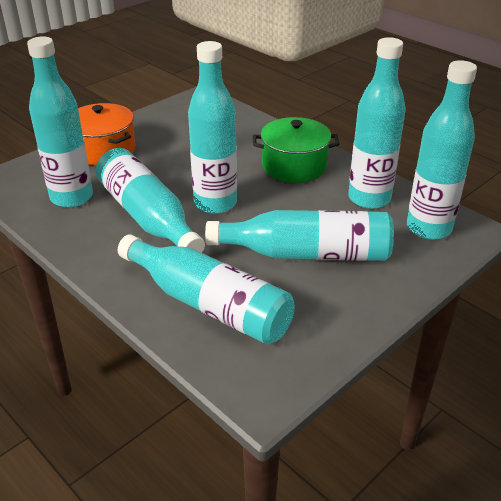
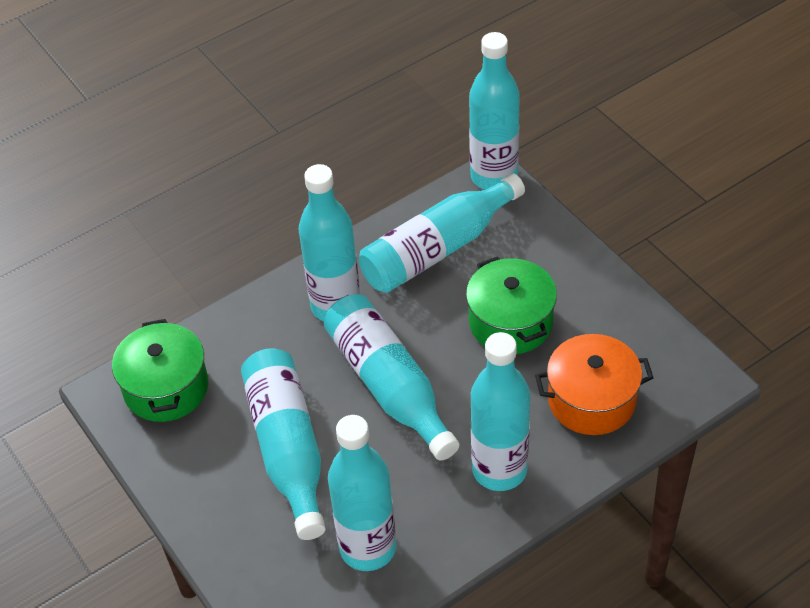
green pot: 1 -> 2

